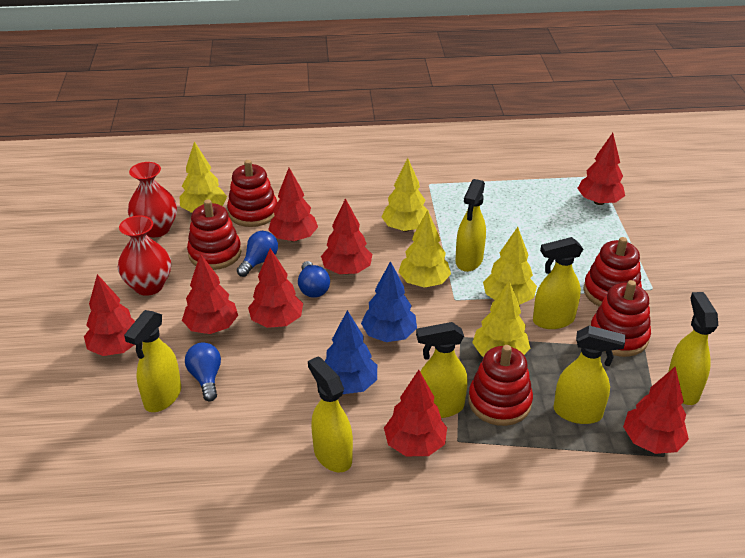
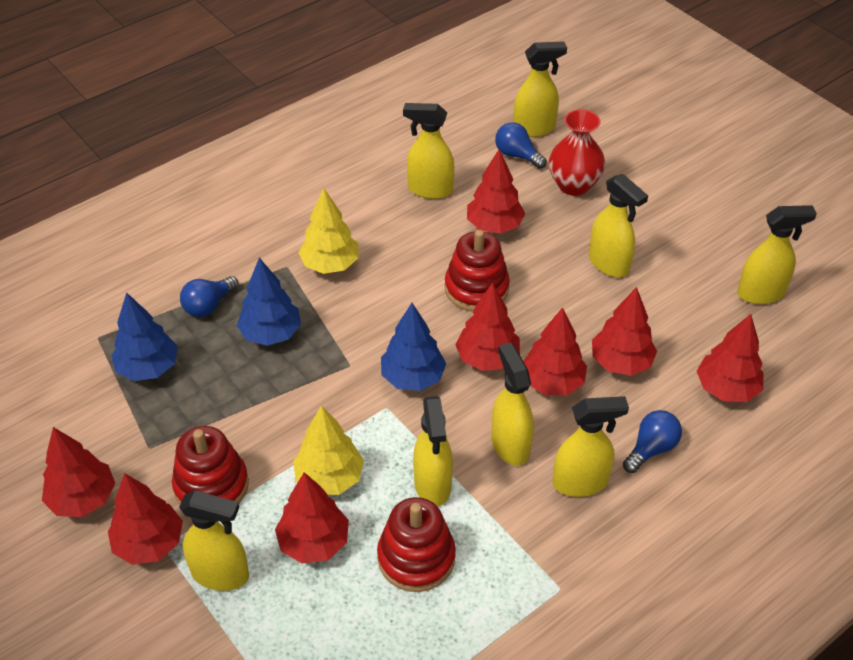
blue tree: 2 -> 3
red stacking toy: 5 -> 3
red vase: 2 -> 1
yellow spray bottle: 7 -> 8
yellow tree: 5 -> 2

